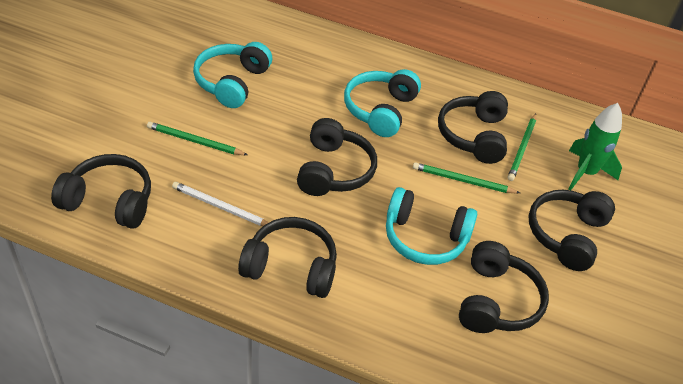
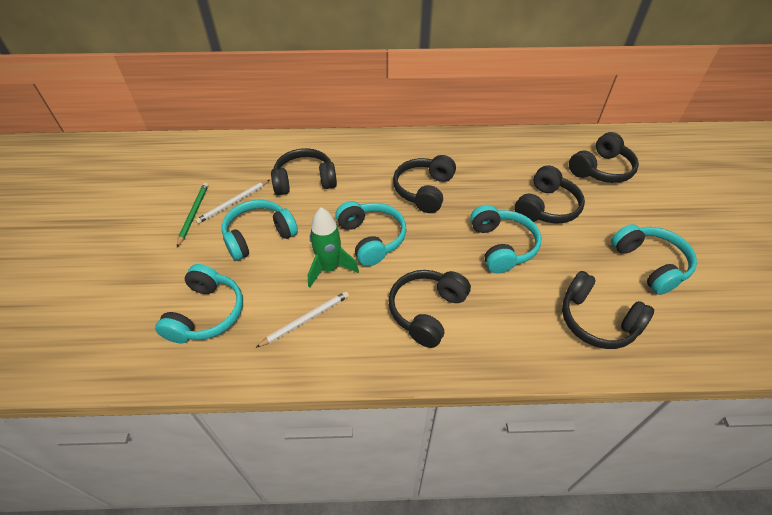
green pencil: 3 -> 1
turquoise headphones: 3 -> 5
white pencil: 1 -> 2

